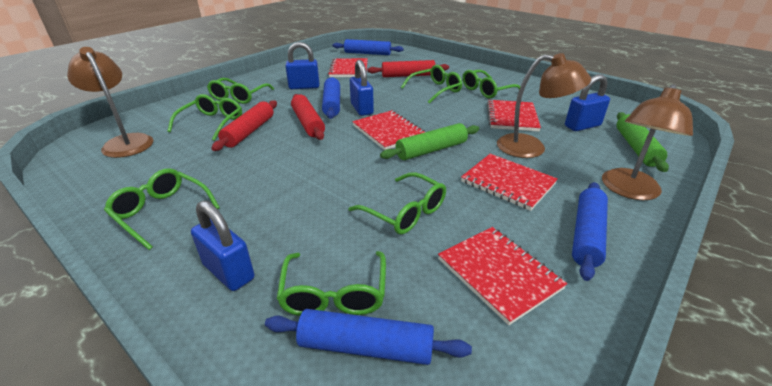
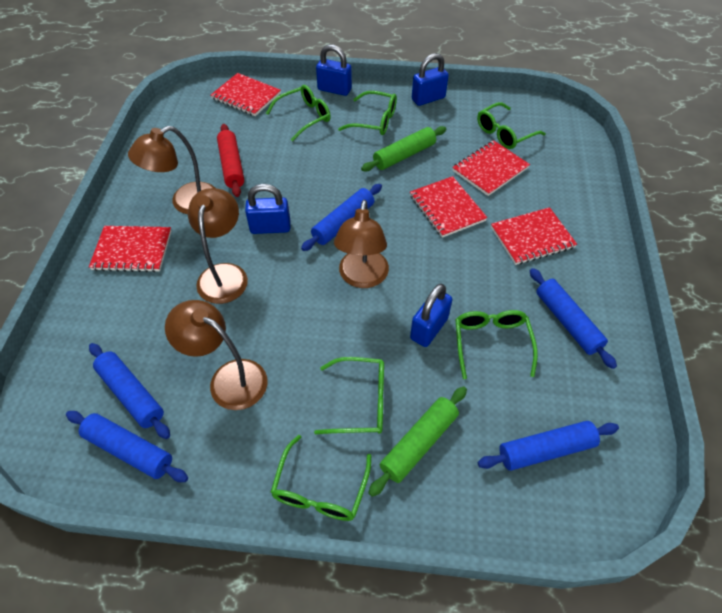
blue rolling pin: 4 -> 5
brown lamp: 3 -> 4
green glasses: 7 -> 6
red rolling pin: 3 -> 1

